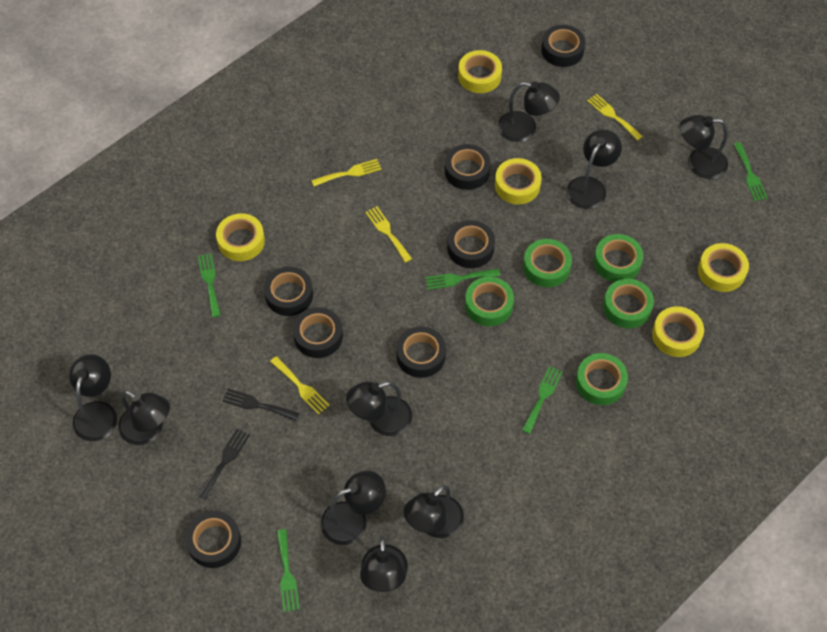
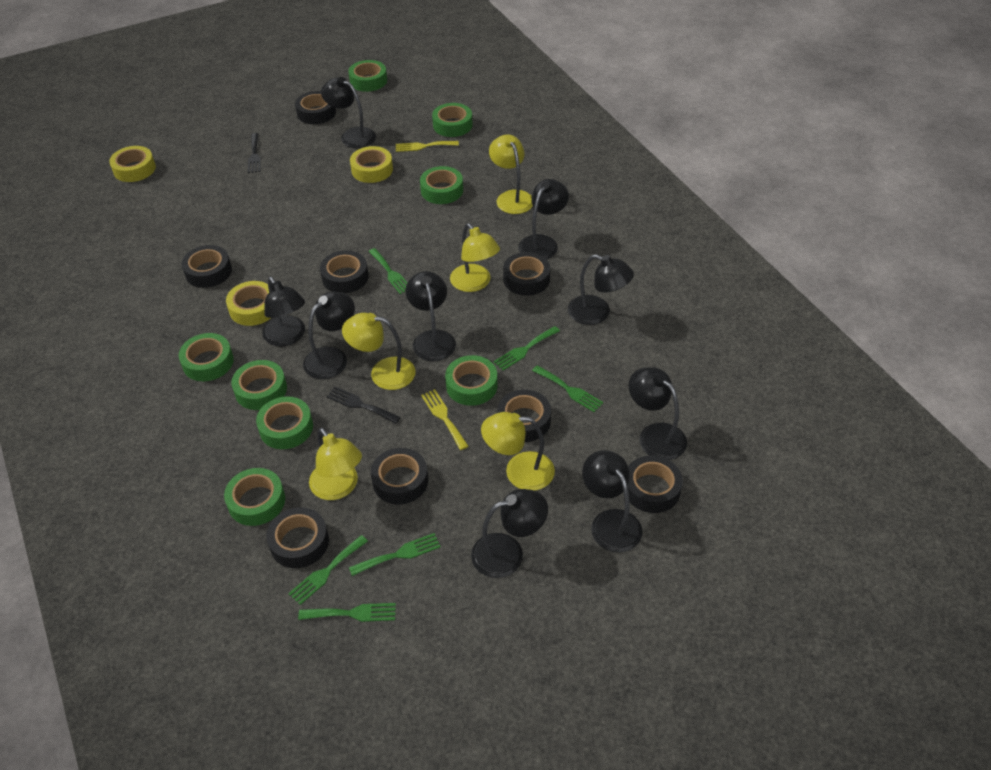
black tape: 7 -> 8
green fork: 5 -> 6
green tape: 5 -> 8
yellow fork: 4 -> 2
yellow lamp: 0 -> 5
yellow tape: 5 -> 3

